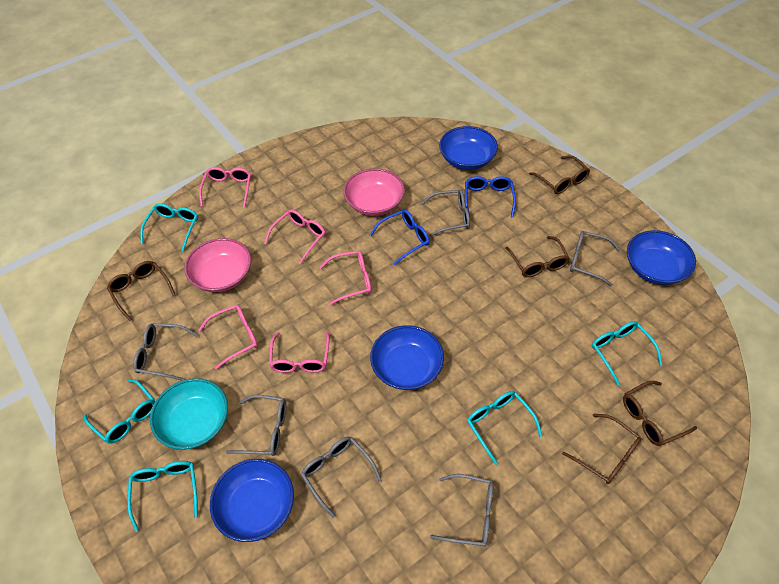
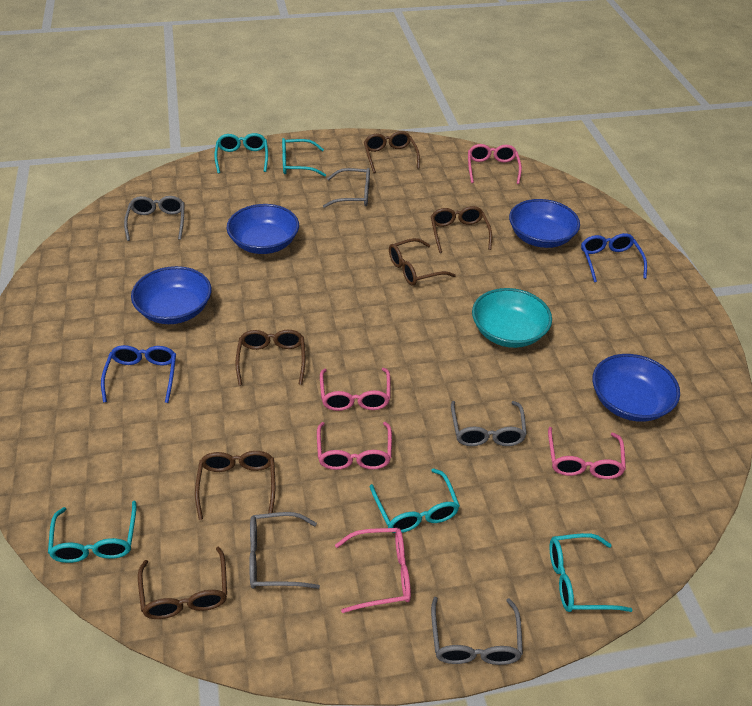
brown glasses: 5 -> 6
grey glasses: 6 -> 5
pink bowl: 2 -> 0

